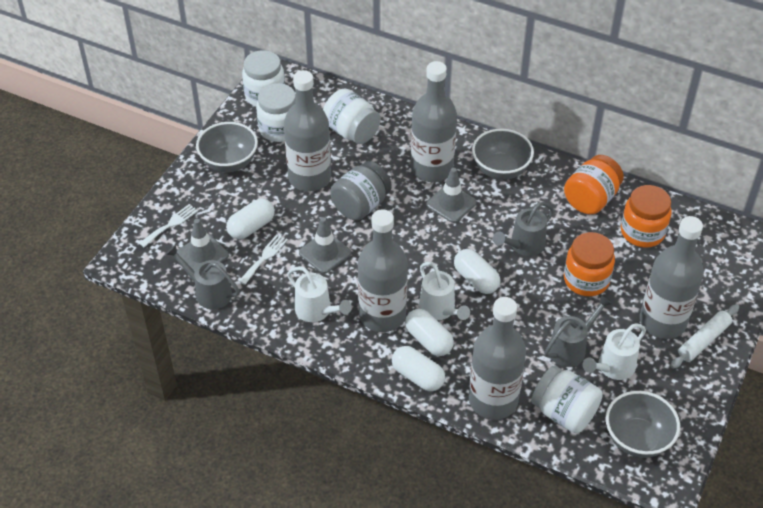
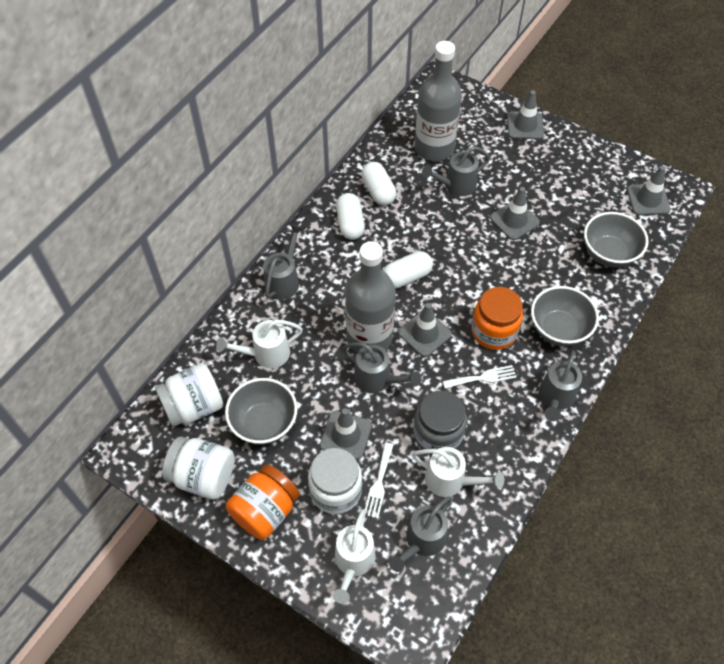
grey bottle: 5 -> 2
grey traffic cone: 3 -> 5
grey watering can: 3 -> 5
orange jar: 3 -> 2
white capsule: 4 -> 3
white jar: 4 -> 3
white rolling pin: 1 -> 0

